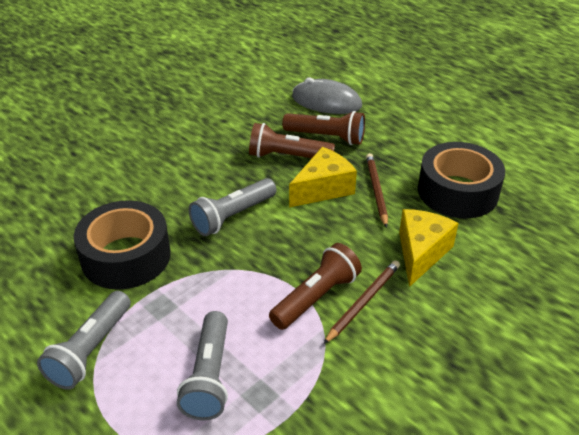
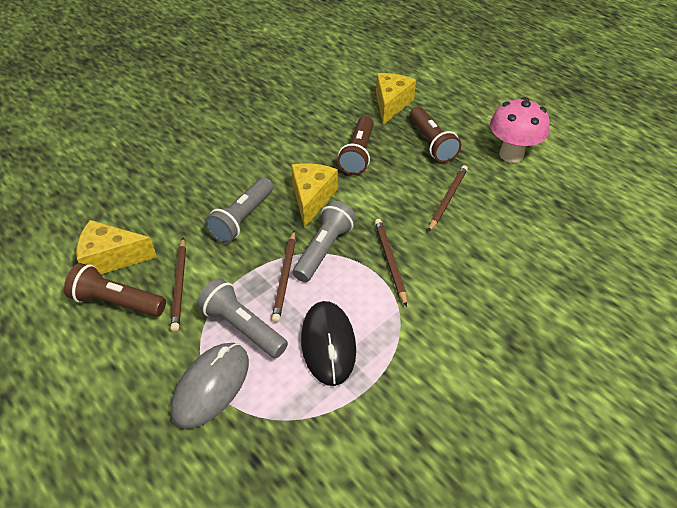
black mouse: 0 -> 1
black tape: 2 -> 0
brown pencil: 2 -> 4
pink mushroom: 0 -> 1
yellow cheese: 2 -> 3

